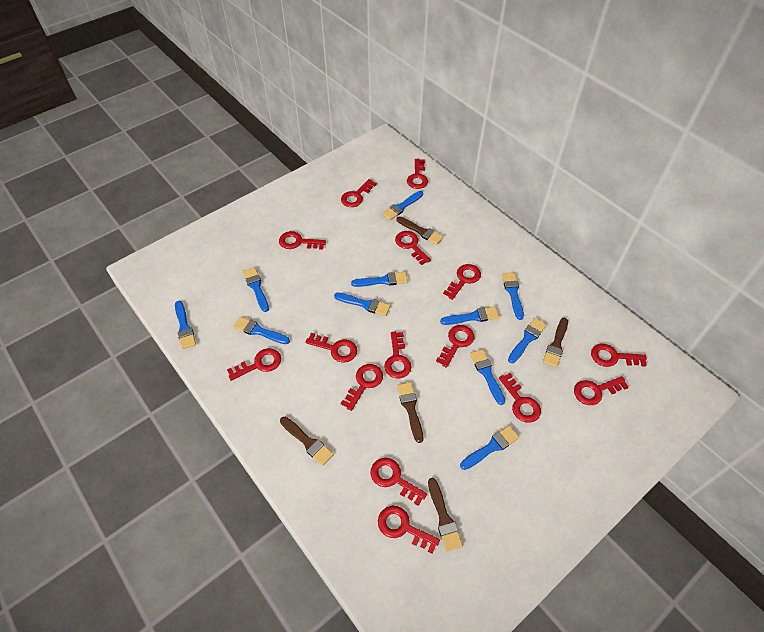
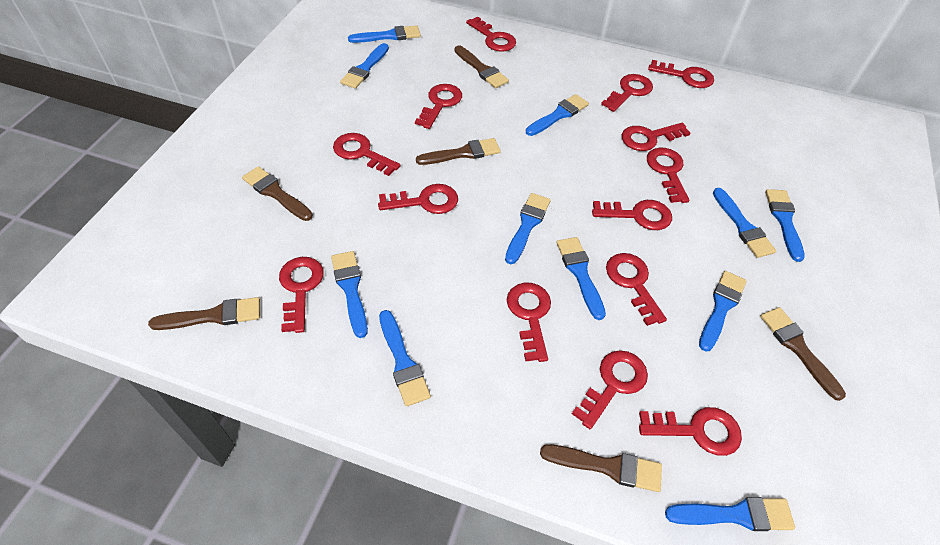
brown brush: 5 -> 6
red key: 15 -> 14

